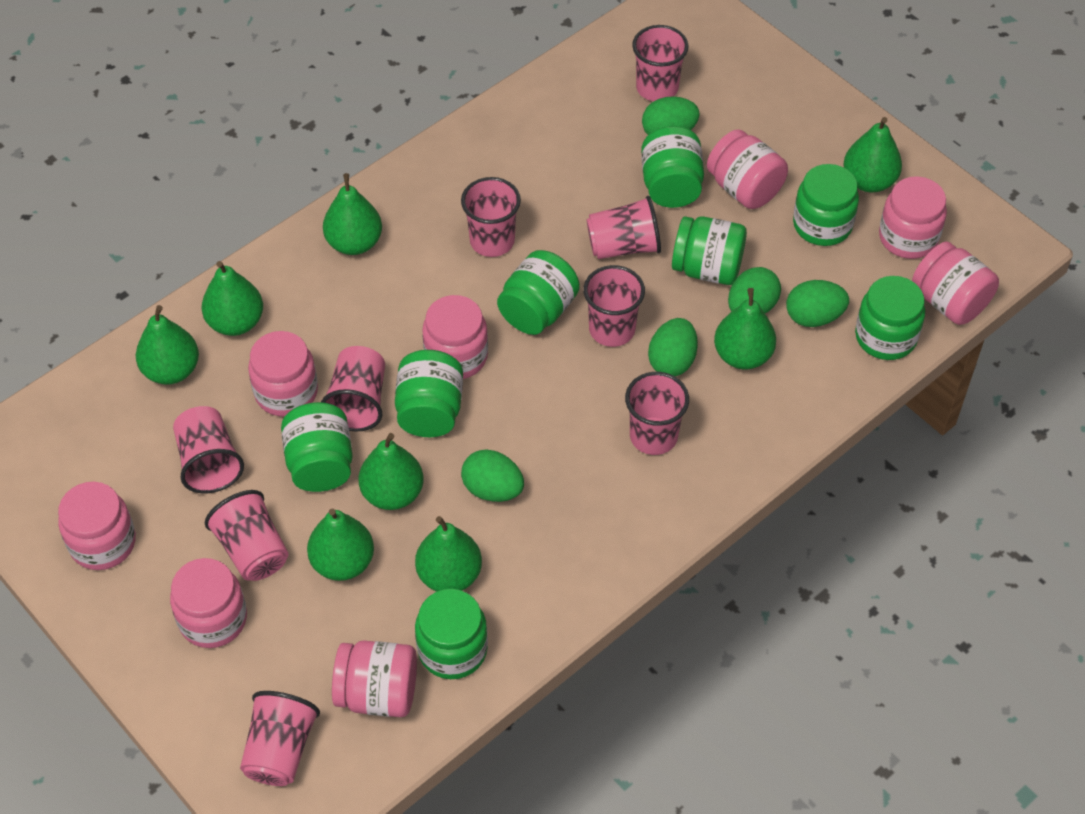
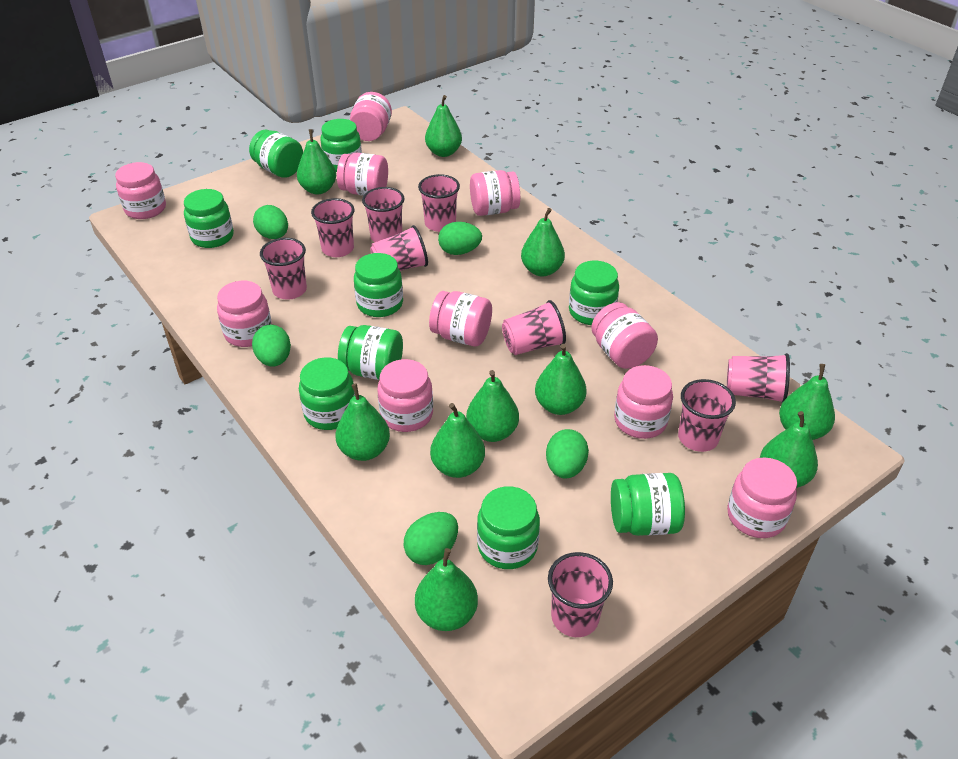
green jar: 8 -> 9
green pear: 8 -> 10
pink jar: 8 -> 10

